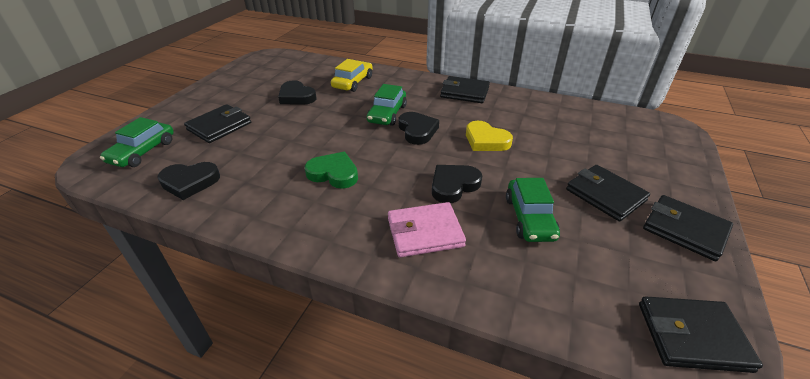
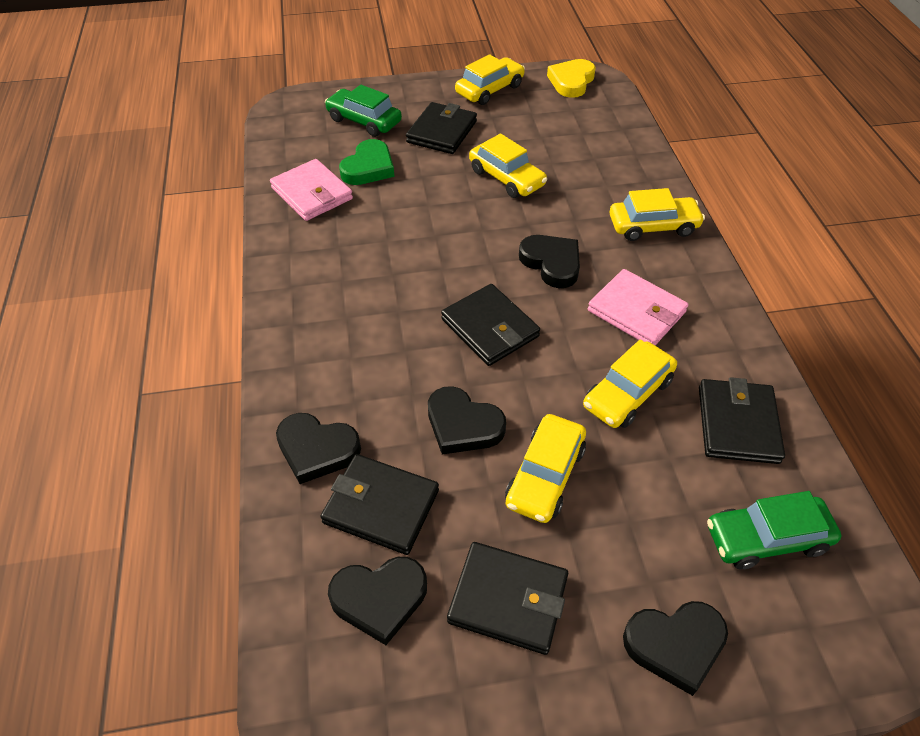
black heart: 4 -> 5
green car: 3 -> 2
pink wallet: 1 -> 2
yellow car: 1 -> 5

